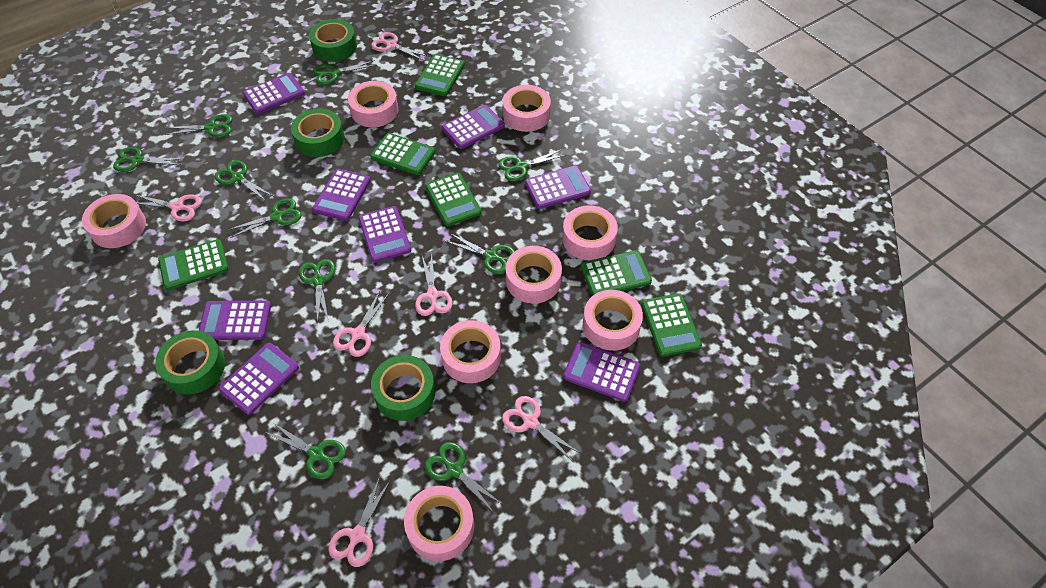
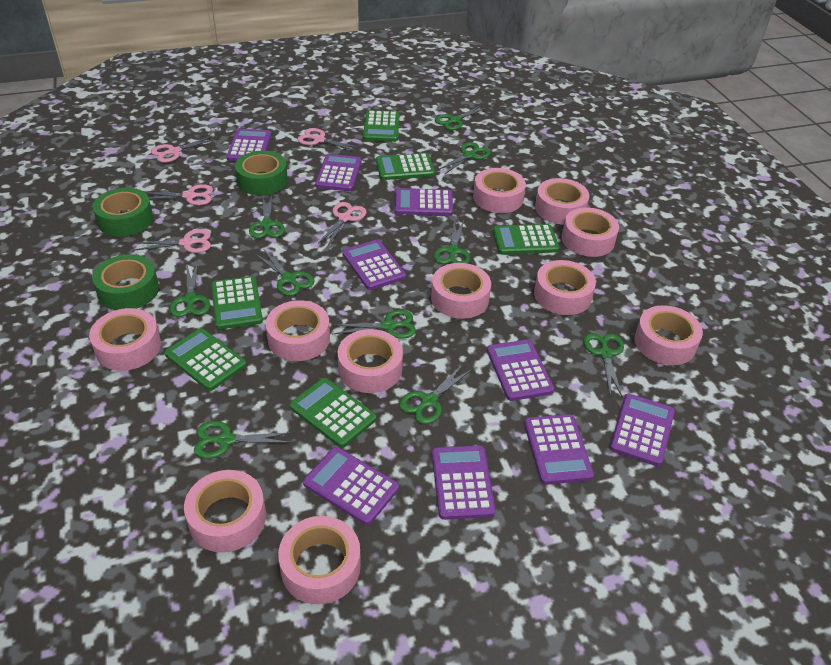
green tape: 4 -> 3
pink scissors: 6 -> 5
pink tape: 8 -> 11
purple calculator: 8 -> 9

